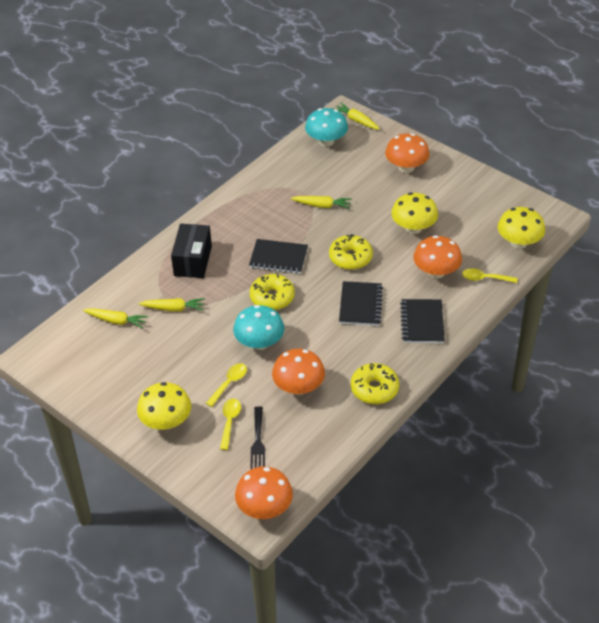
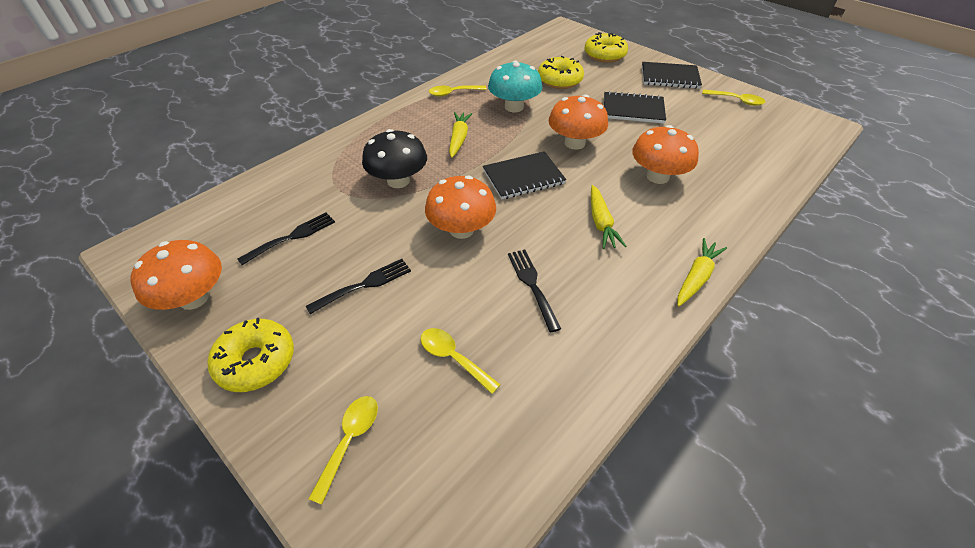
black box: 1 -> 0
black fork: 1 -> 3
black mushroom: 0 -> 1
turquoise mushroom: 2 -> 1
yellow carrot: 4 -> 3
yellow mushroom: 3 -> 0
yellow spoon: 3 -> 4

